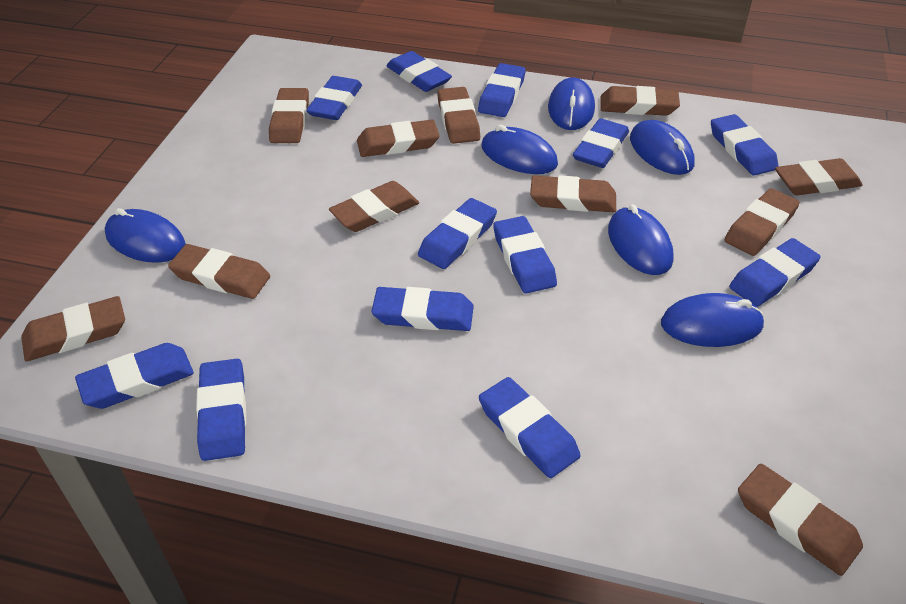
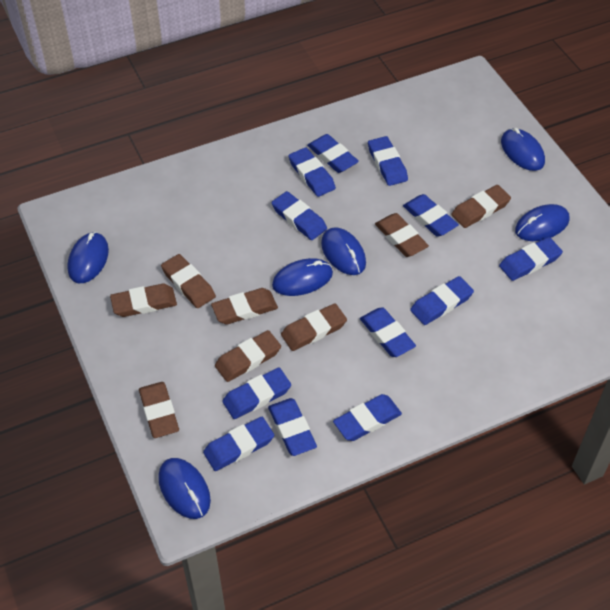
brown eraser: 11 -> 8

